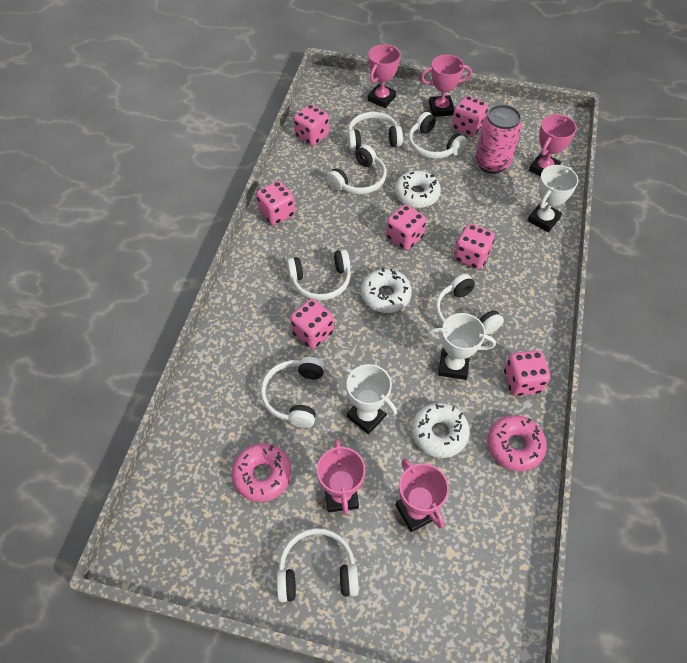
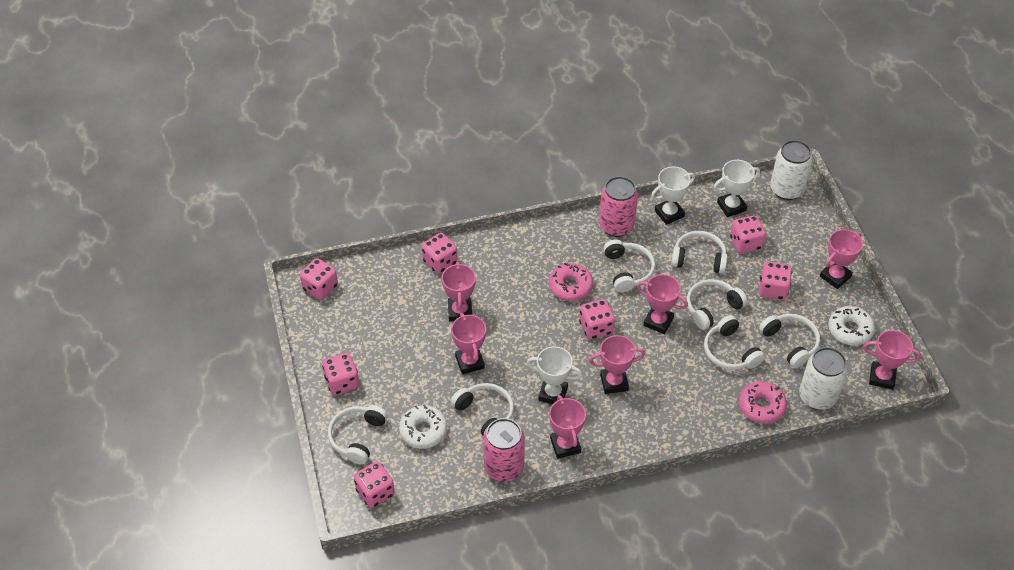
pink can: 1 -> 2
pink trophy: 5 -> 7
white can: 0 -> 2
white donut: 3 -> 2

